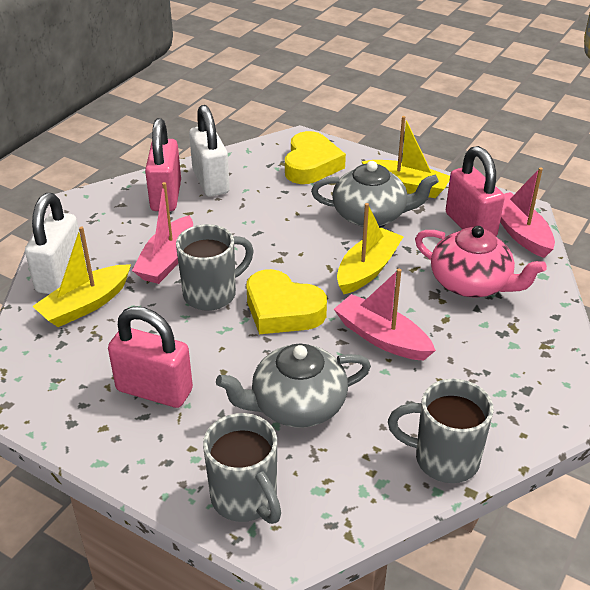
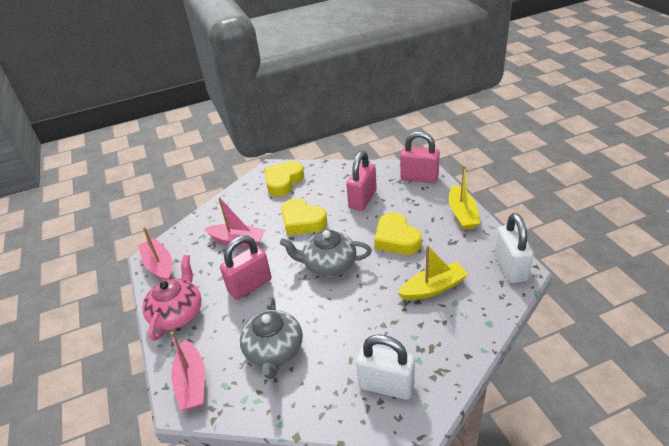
grey mug: 3 -> 0
yellow boat: 3 -> 2
yellow heart: 2 -> 3

